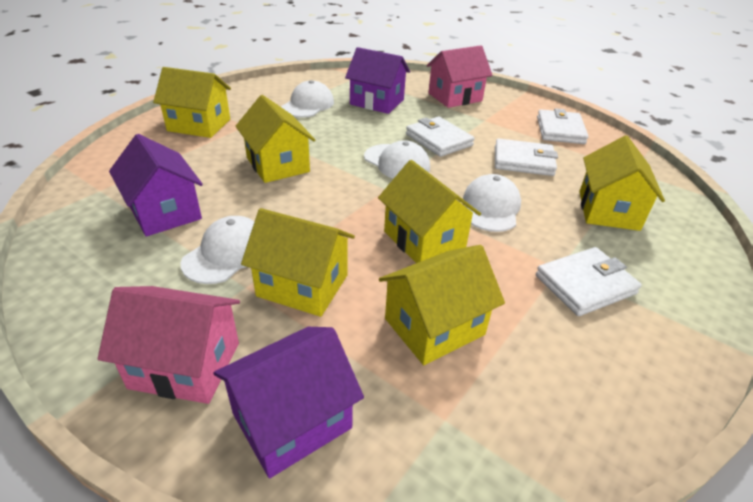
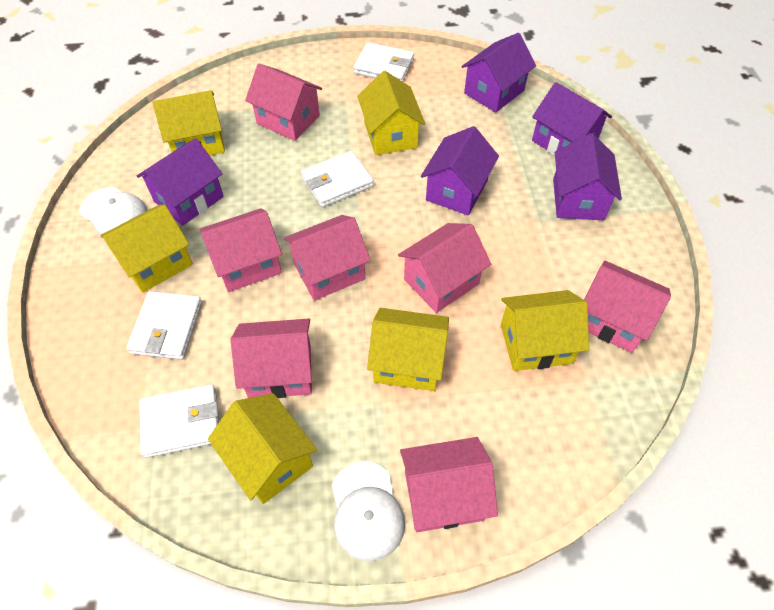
pink house: 2 -> 7
purple house: 3 -> 5
white cap: 4 -> 2

